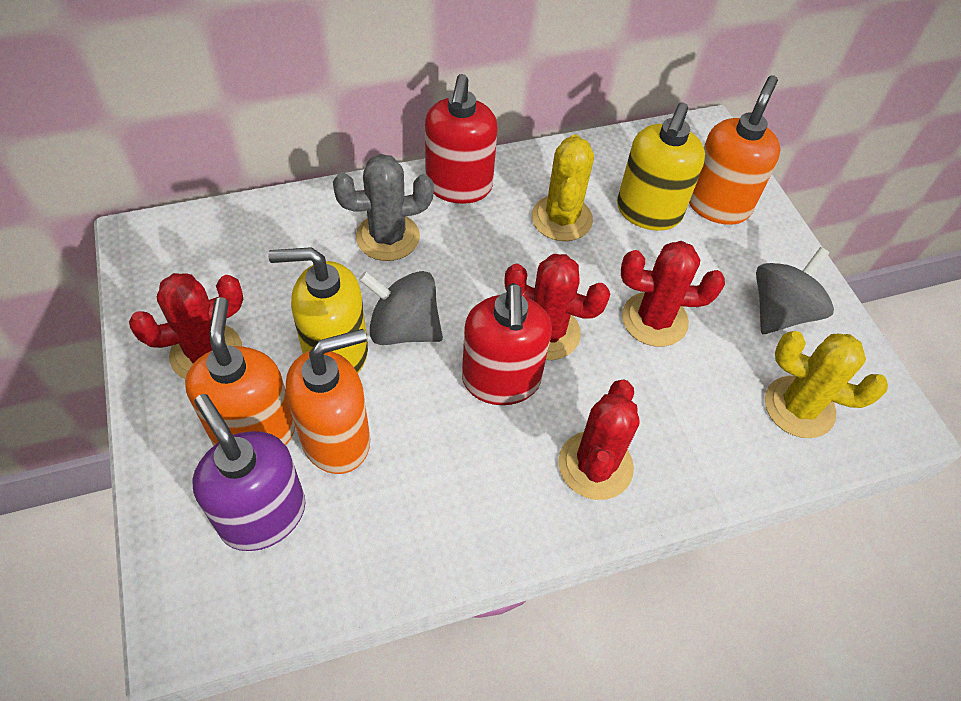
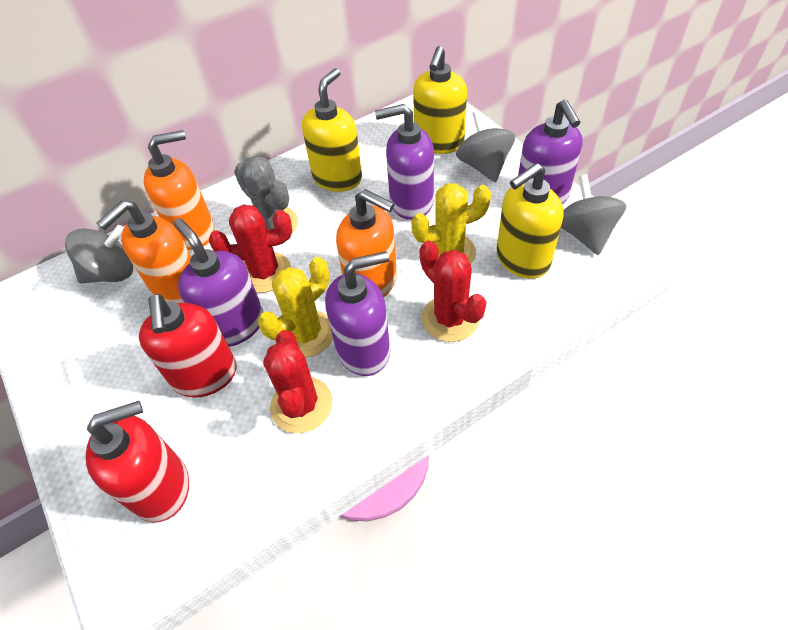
grey spinning top: 2 -> 3
purple soap dispenser: 1 -> 4
red cactus: 4 -> 3
yellow soap dispenser: 2 -> 3

